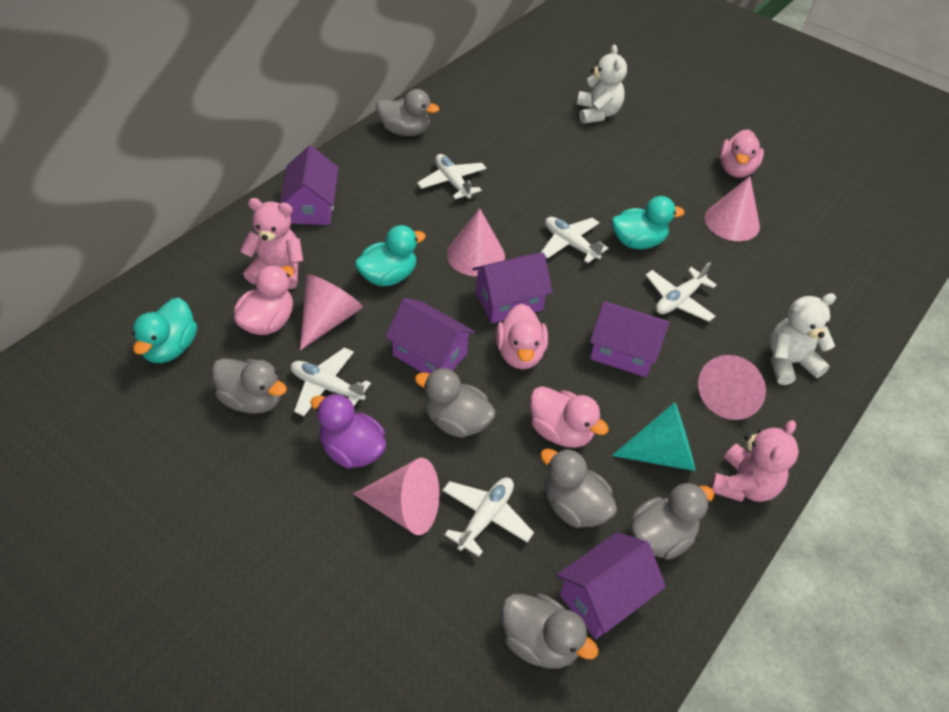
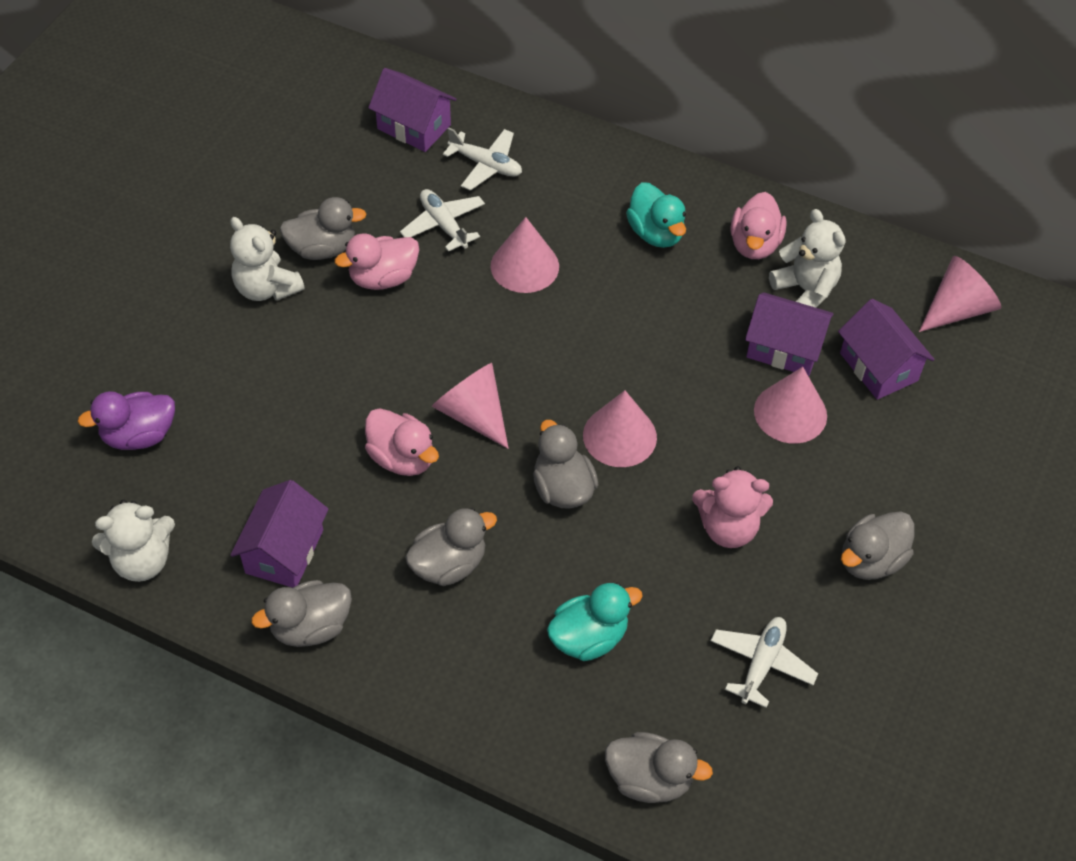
pink duck: 4 -> 3
pink teddy bear: 2 -> 1
purple house: 5 -> 4
turquoise cone: 1 -> 0
turquoise duck: 3 -> 2
white plane: 5 -> 3
white teddy bear: 2 -> 3

